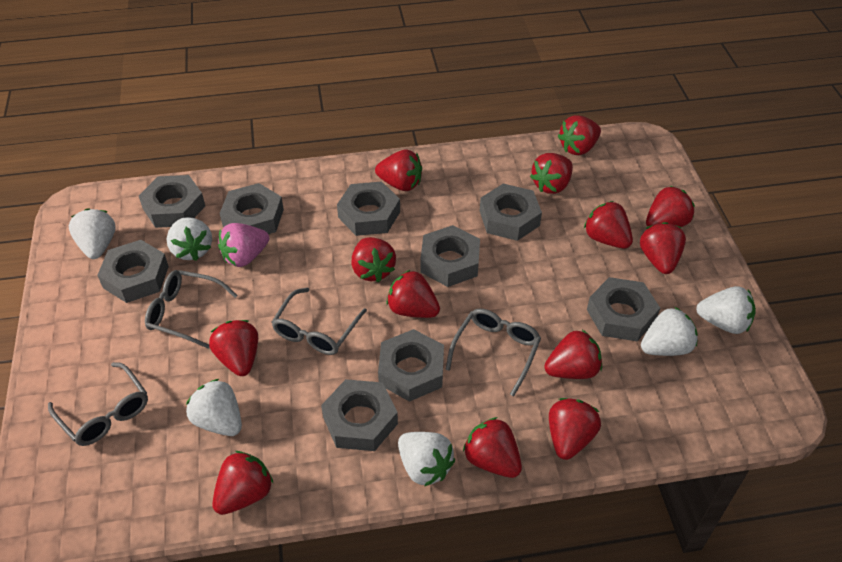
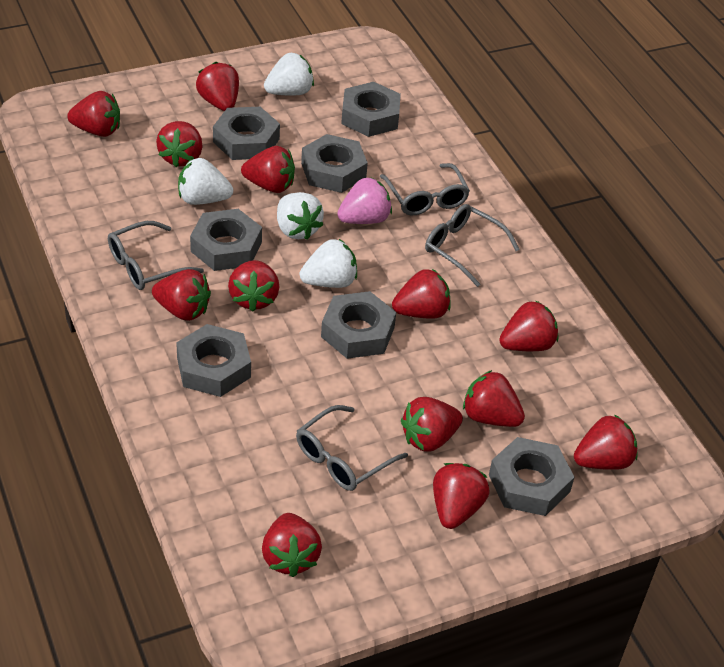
grey nut: 9 -> 7
white strawberry: 6 -> 4

